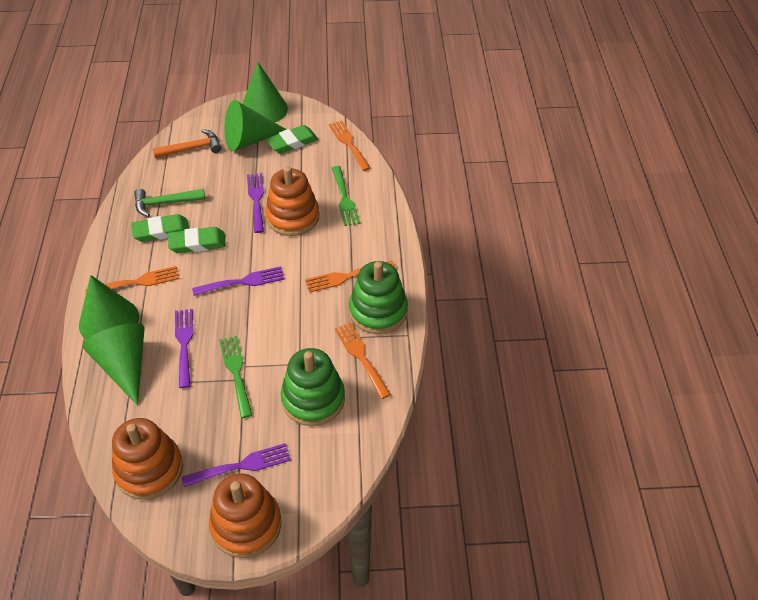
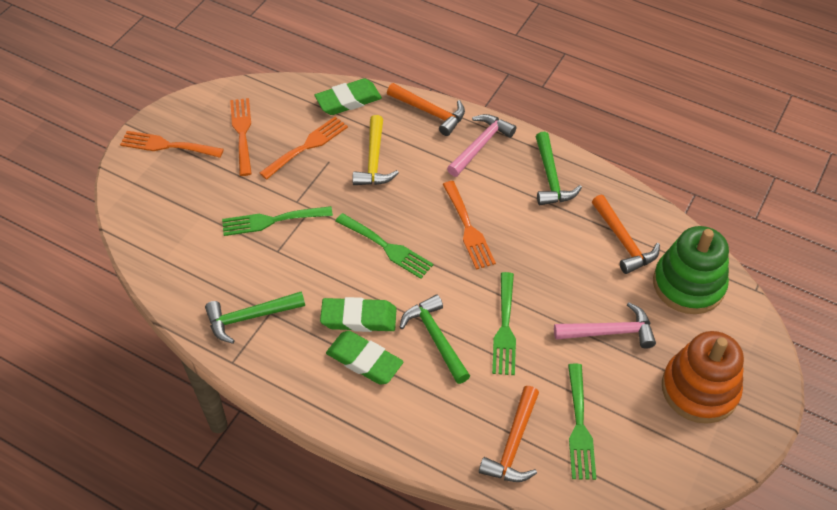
green cone: 4 -> 0
green fork: 2 -> 4
green hammer: 1 -> 3
green stacking toy: 2 -> 1
orange hammer: 1 -> 3
orange stacking toy: 3 -> 1
pink hammer: 0 -> 2
purple fork: 4 -> 0
yellow hammer: 0 -> 1

